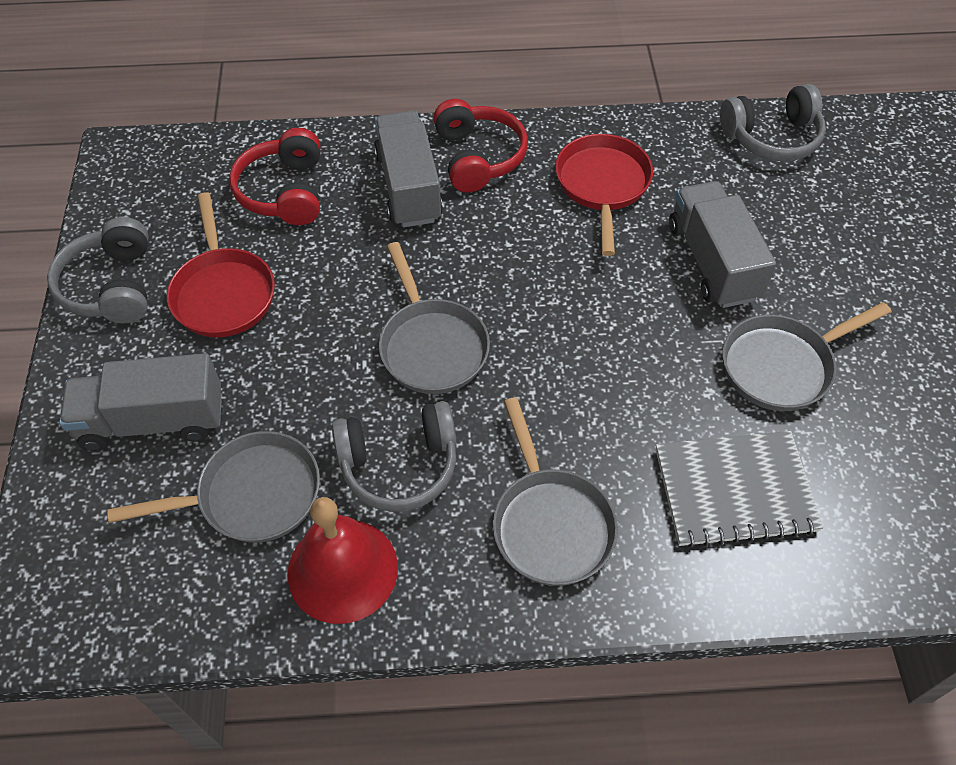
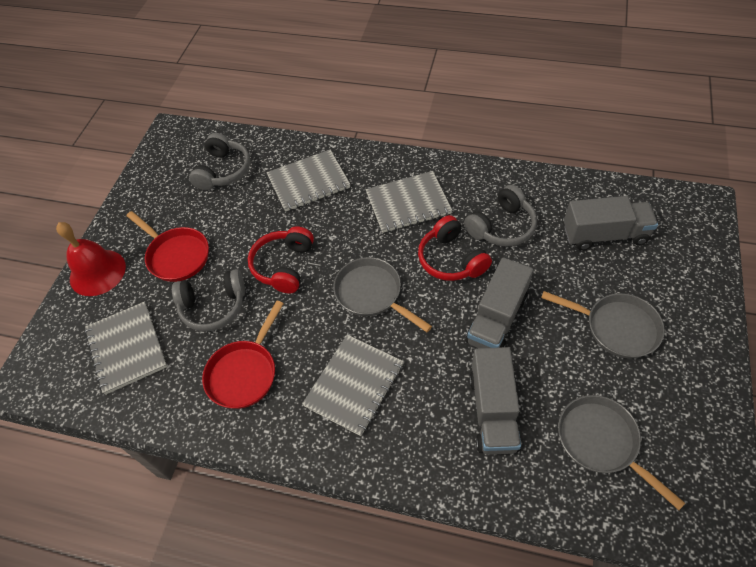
grey notebook: 1 -> 4
grey pan: 4 -> 3

